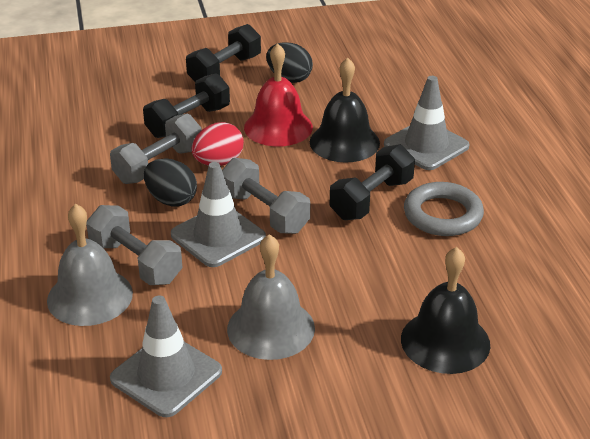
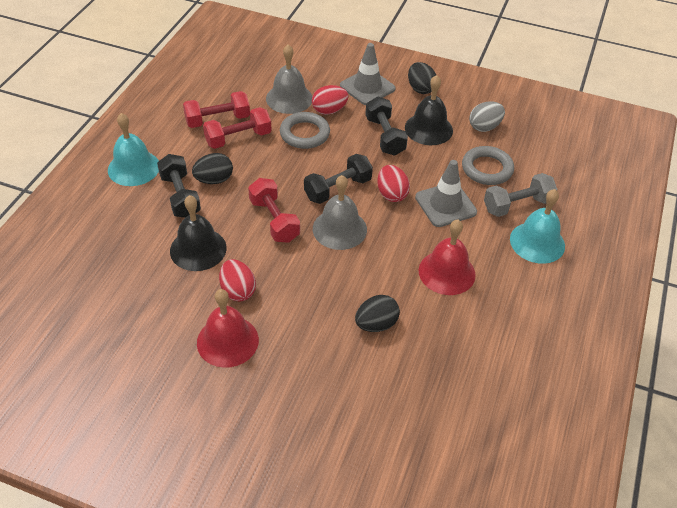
black egg: 2 -> 3
grey dumbbell: 3 -> 1
grey egg: 0 -> 1
grey ring: 1 -> 2
grey traffic cone: 3 -> 2
red bell: 1 -> 2
red dumbbell: 0 -> 3
red egg: 1 -> 3
turquoise bell: 0 -> 2

